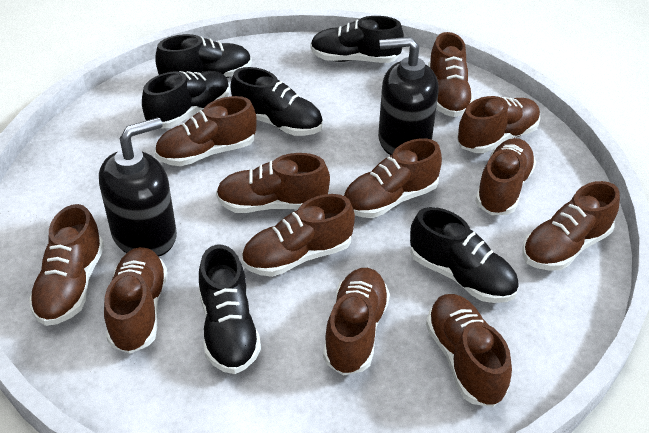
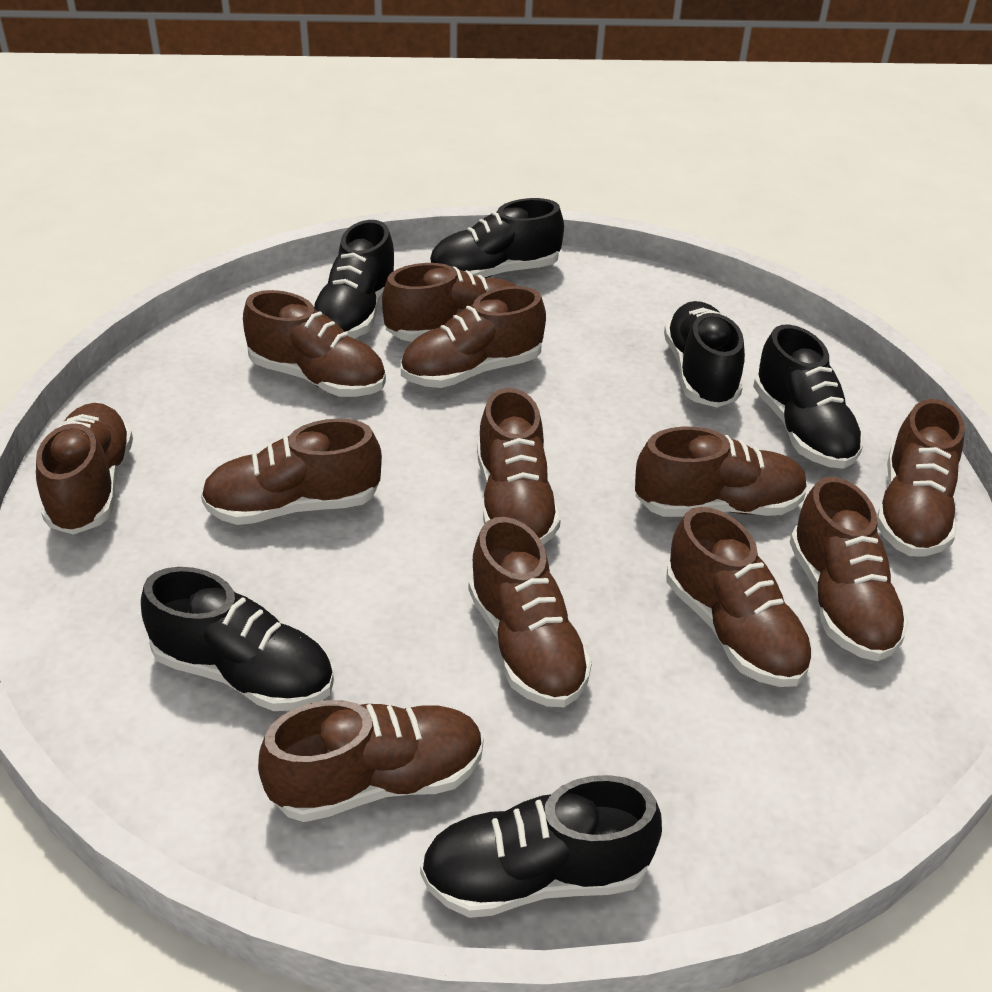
black soap dispenser: 2 -> 0

